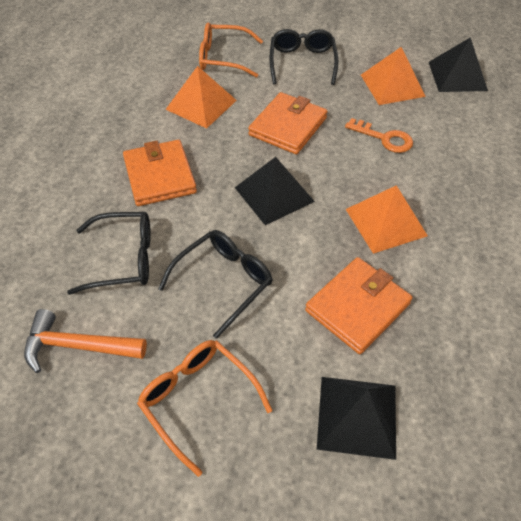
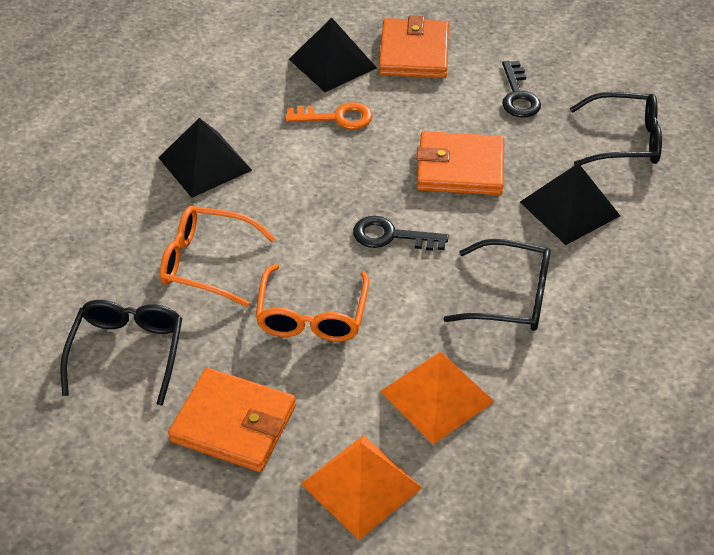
black key: 0 -> 2
orange hammer: 1 -> 0
orange pyramid: 3 -> 2

